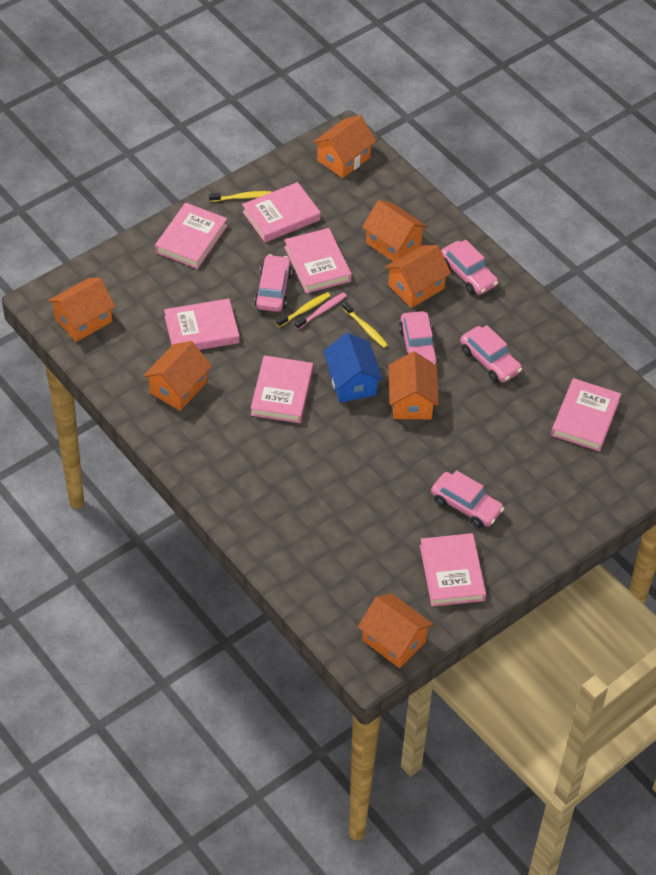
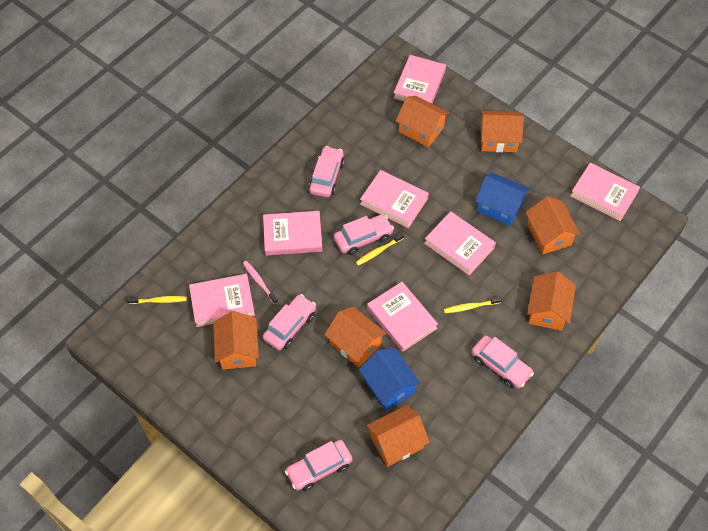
blue house: 1 -> 2

